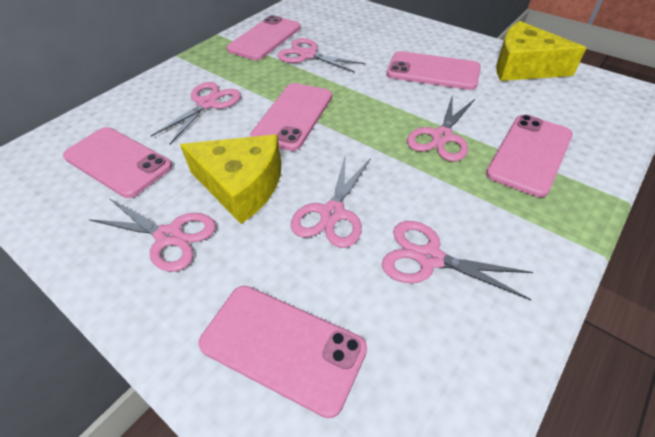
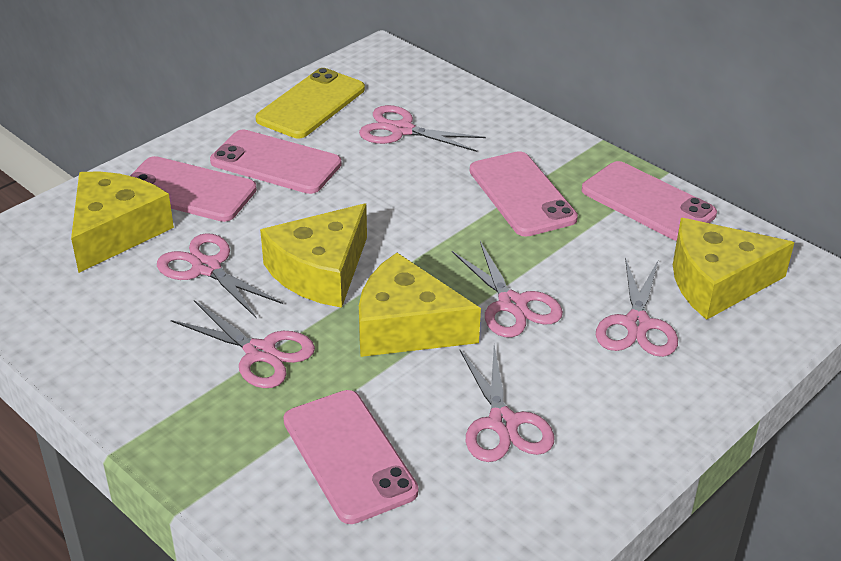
pink phone: 6 -> 5
yellow cheese: 2 -> 4
yellow phone: 0 -> 1

